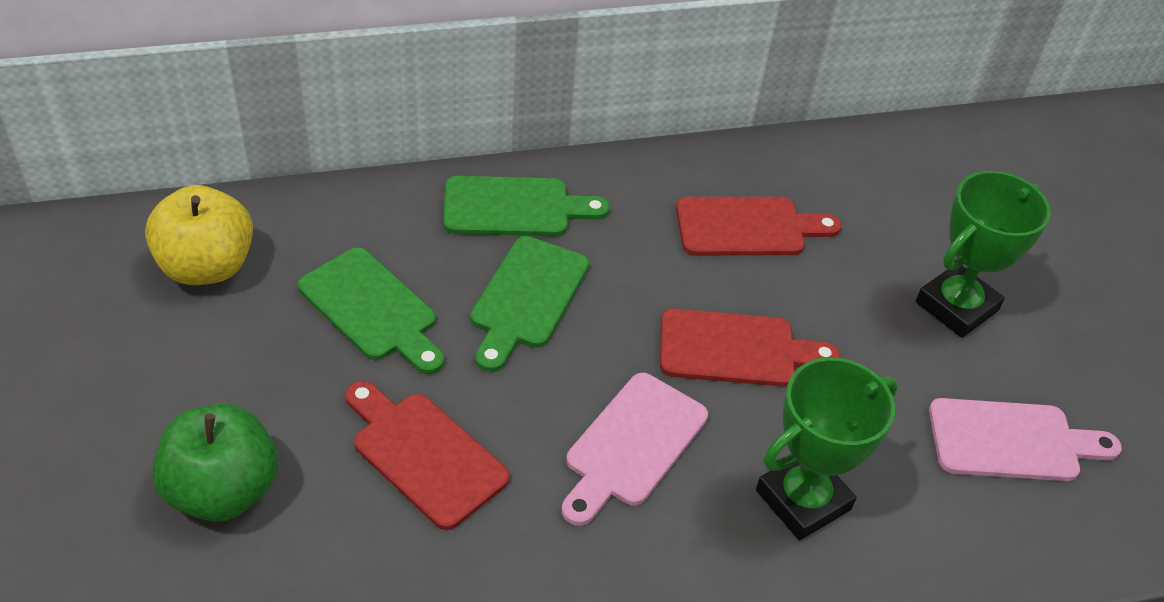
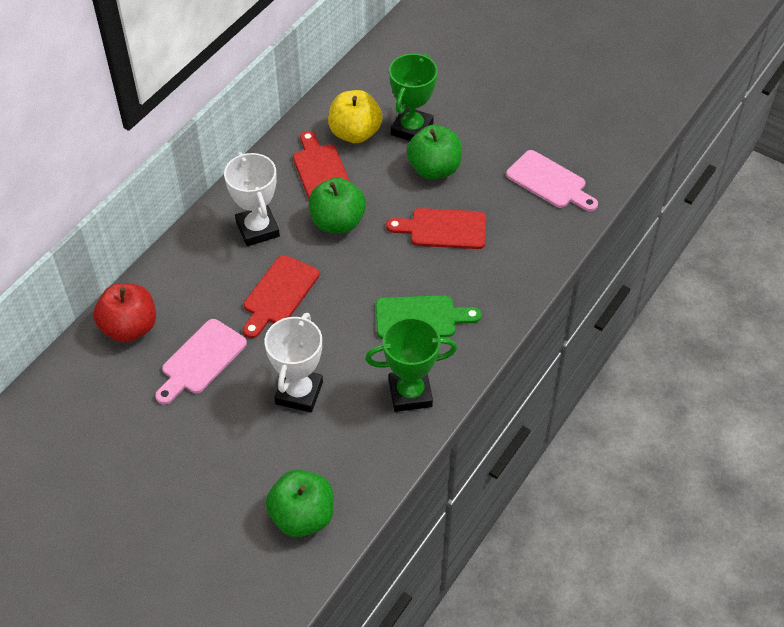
green apple: 1 -> 3
green cutting board: 3 -> 1
red apple: 0 -> 1
white trophy: 0 -> 2

